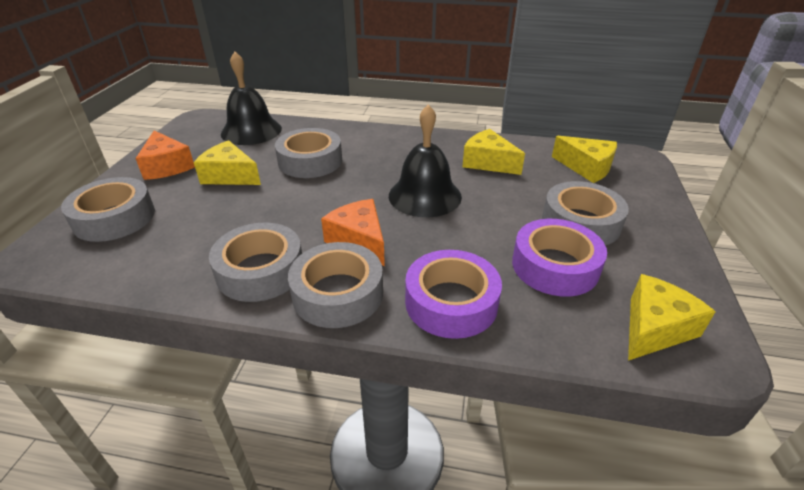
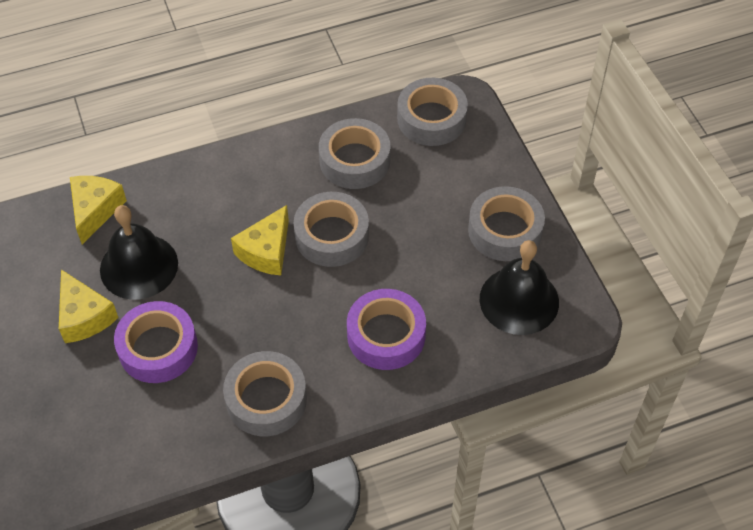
orange cheese: 2 -> 0
yellow cheese: 4 -> 3

